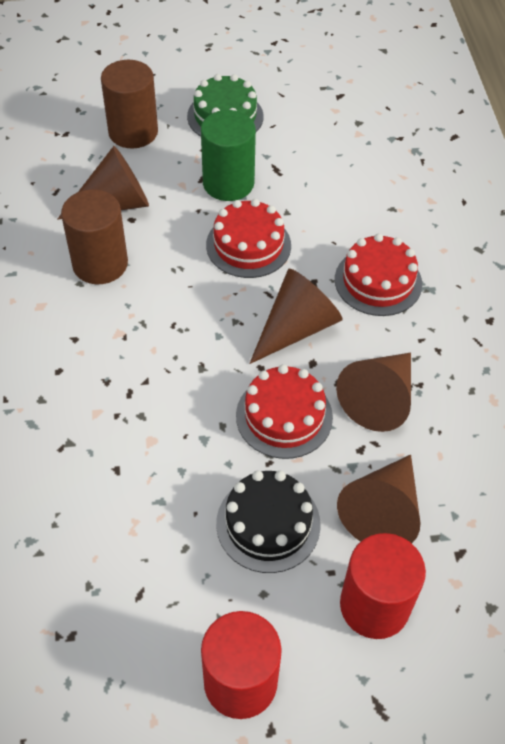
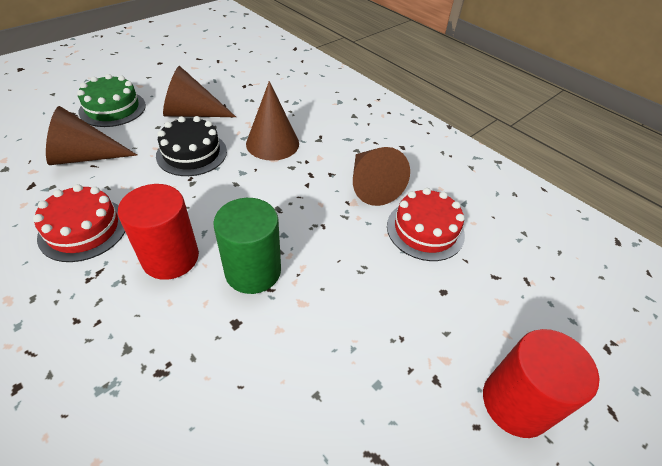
brown cylinder: 2 -> 0
red cake: 3 -> 2

